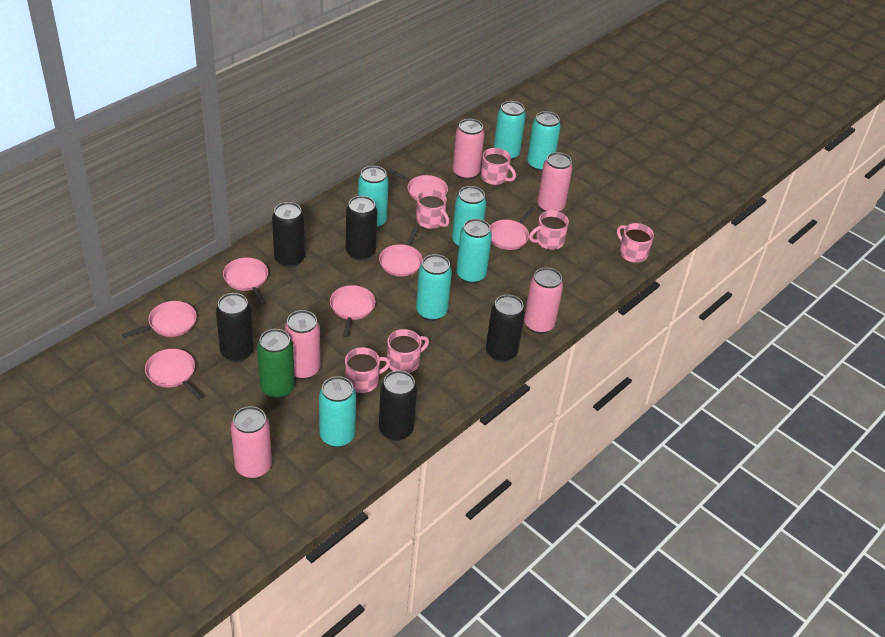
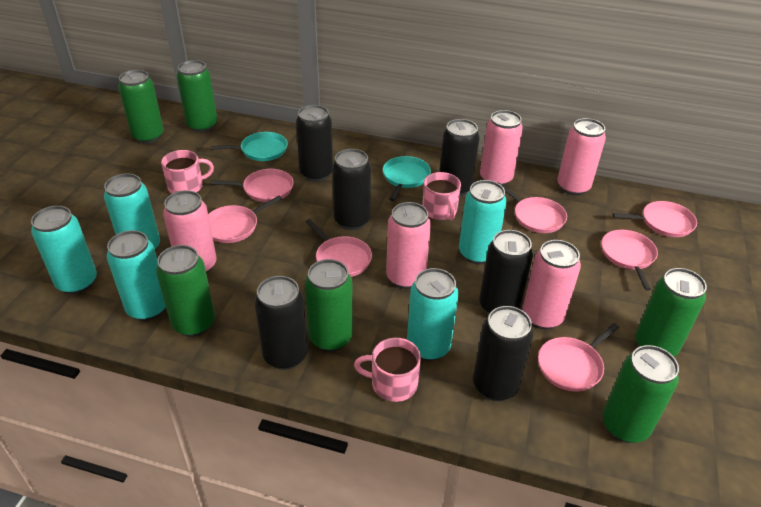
black can: 5 -> 6
green can: 1 -> 6
pink mug: 6 -> 3
turquoise can: 7 -> 5
turquoise pan: 0 -> 2

